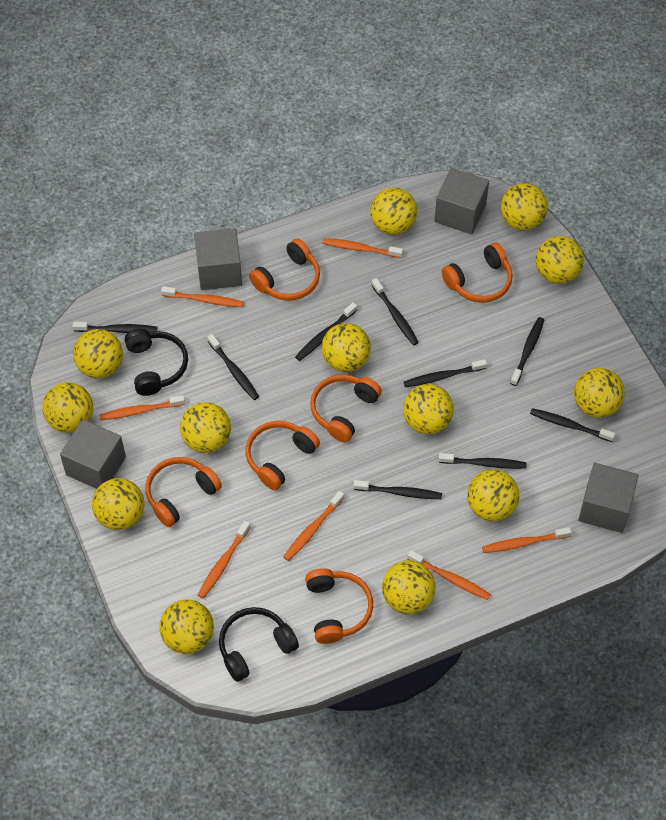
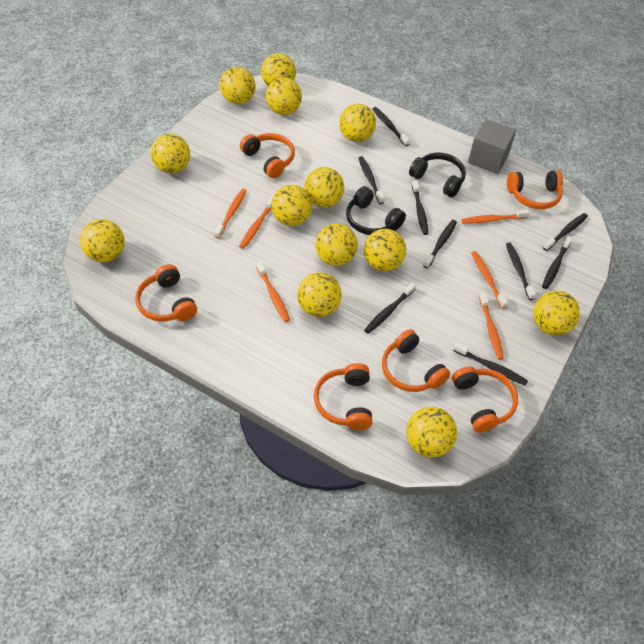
grey cube: 4 -> 1
orange toothbrush: 7 -> 6

